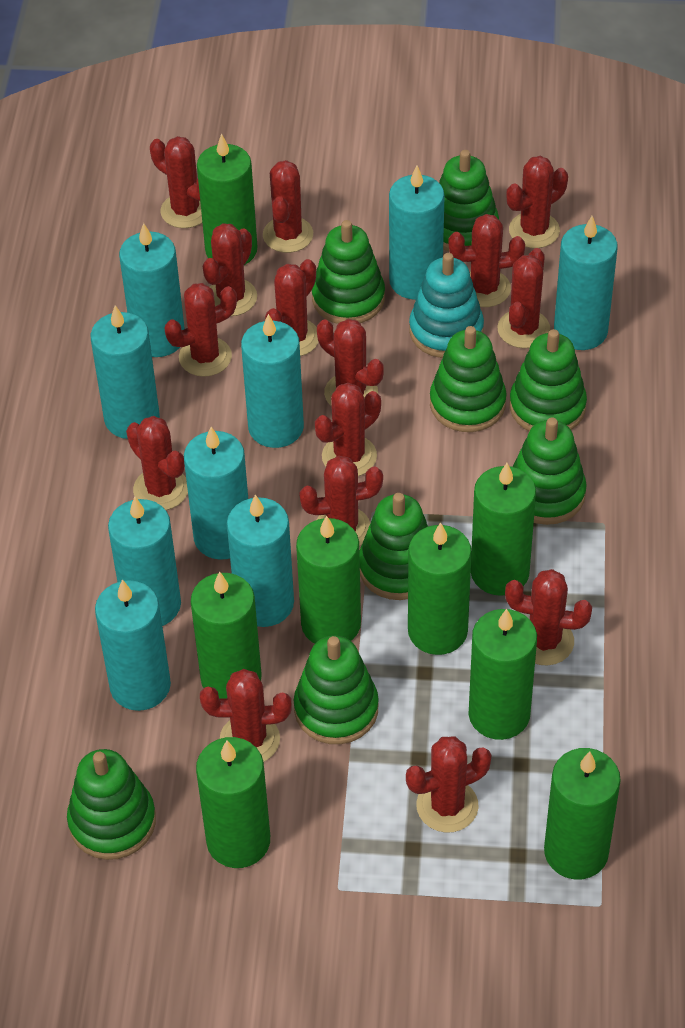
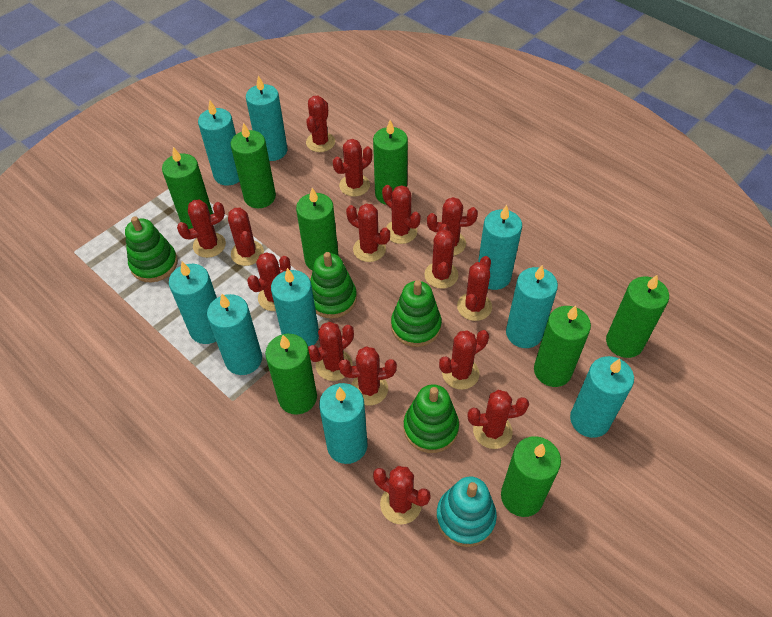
green stacking toy: 8 -> 4

